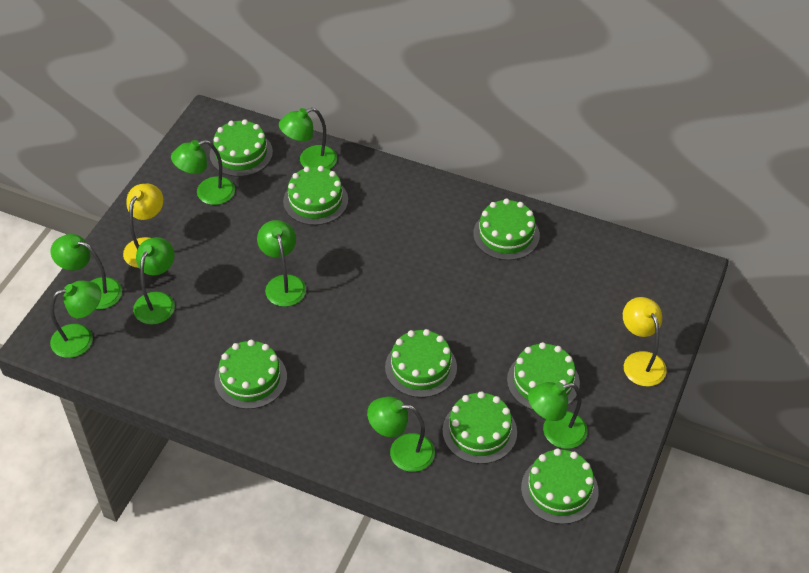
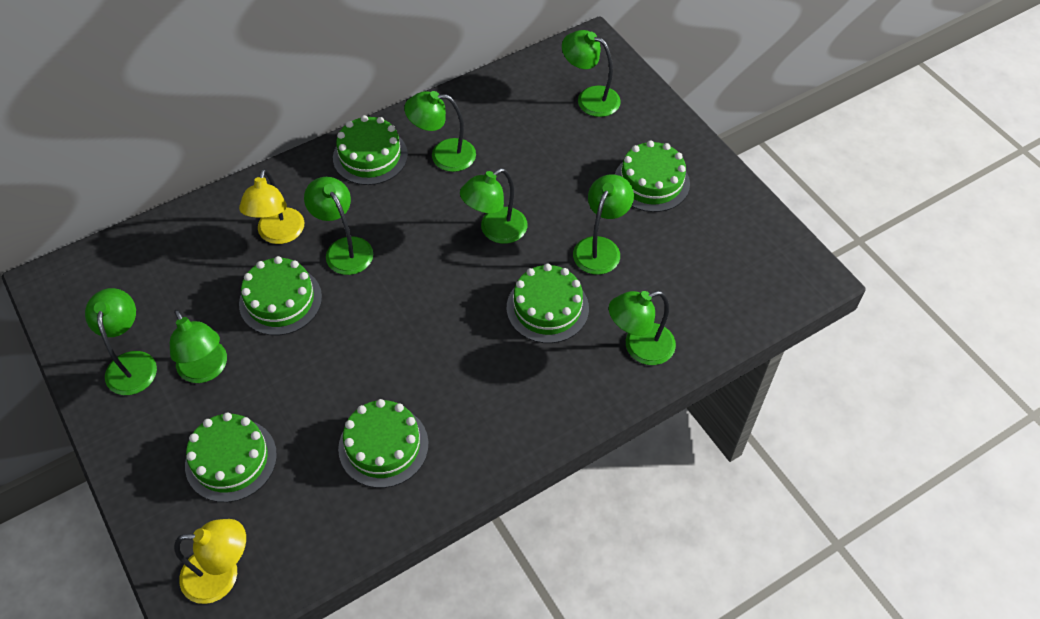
green cake: 8 -> 6

